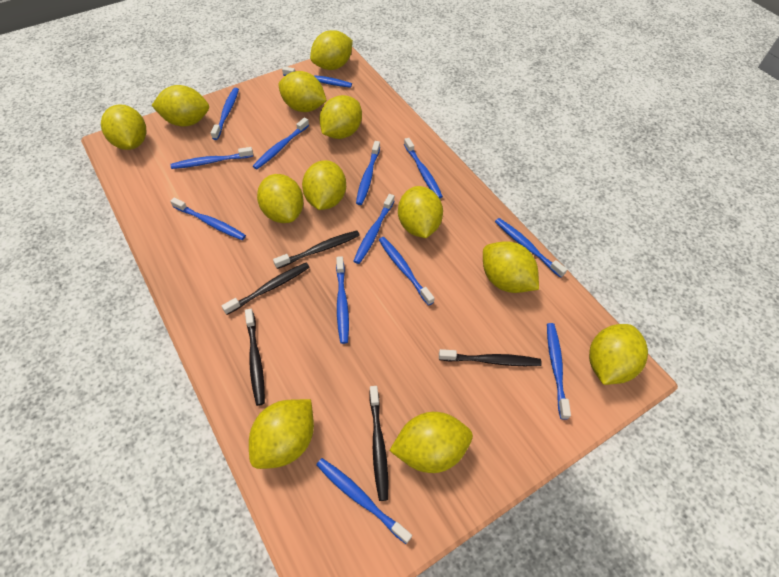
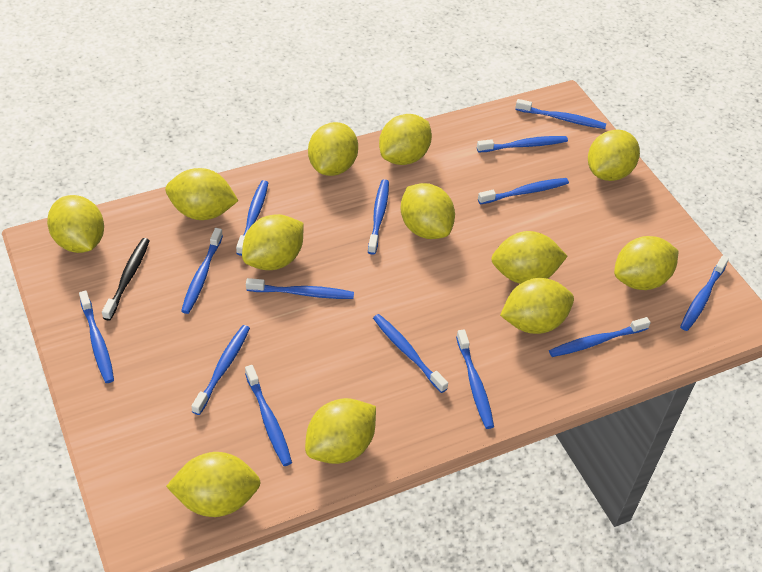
black toothbrush: 5 -> 1
blue toothbrush: 13 -> 14

